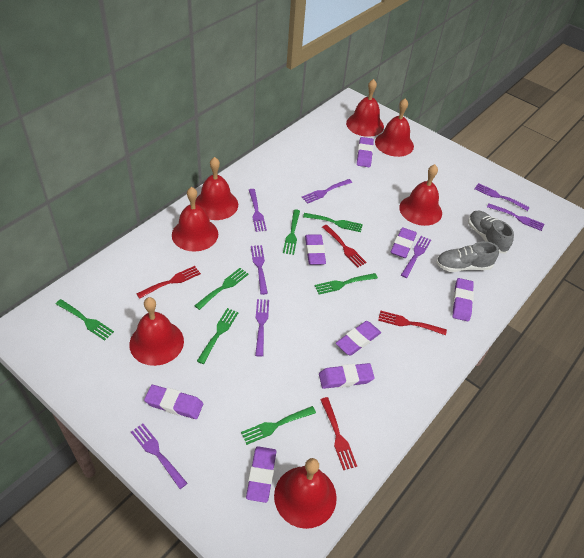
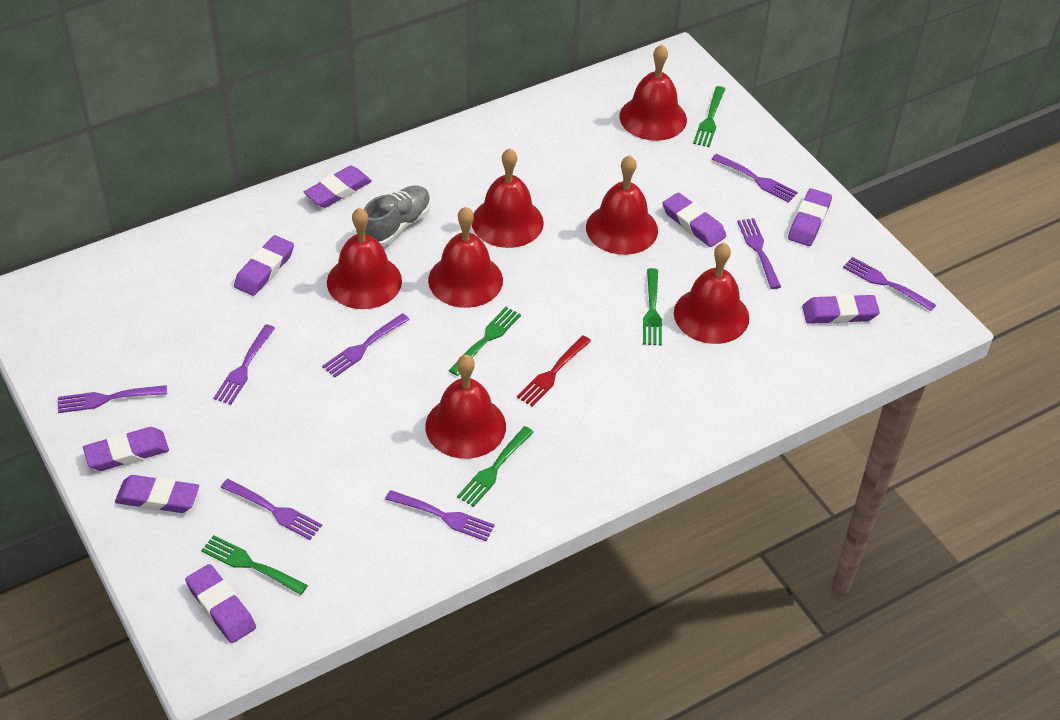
green fork: 7 -> 5
grey shoe: 2 -> 1
red fork: 4 -> 1

